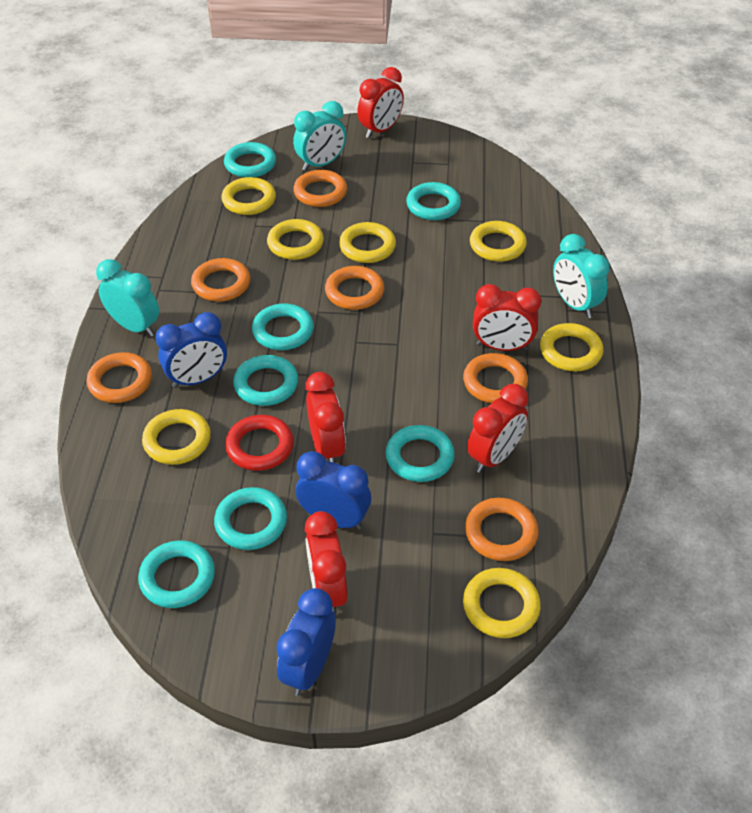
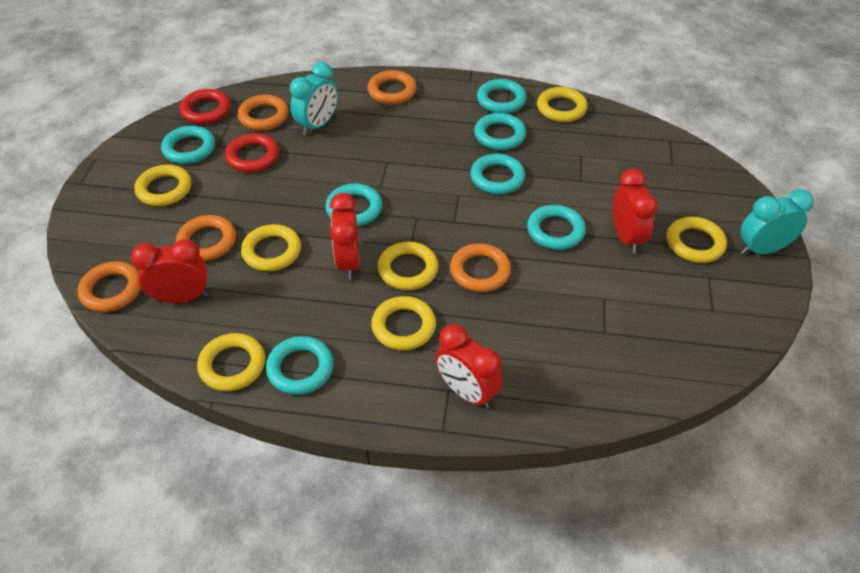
blue clock: 3 -> 0
orange ring: 6 -> 5
red clock: 5 -> 4
red ring: 1 -> 2
turquoise clock: 3 -> 2

